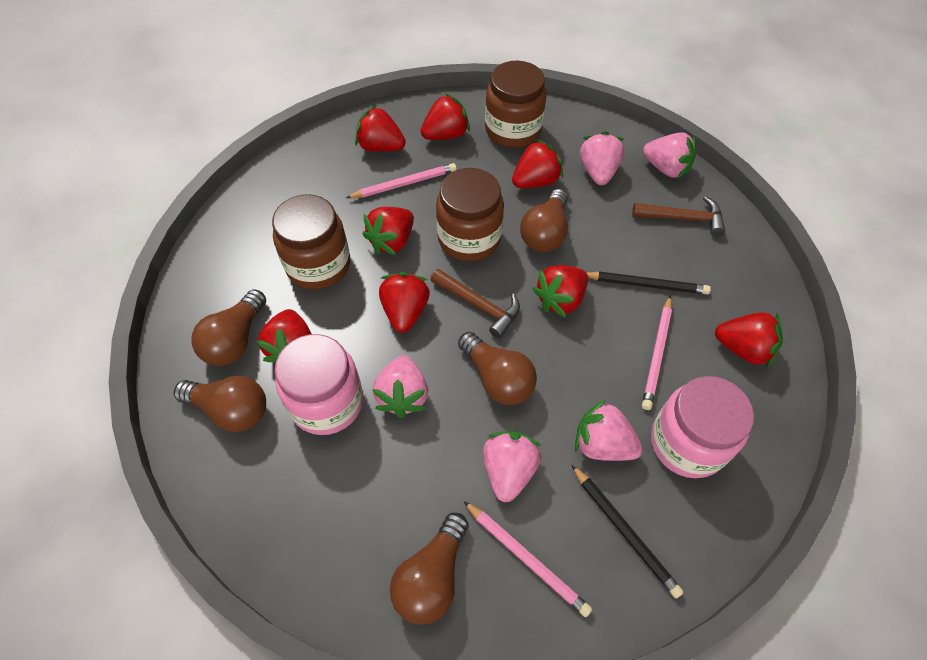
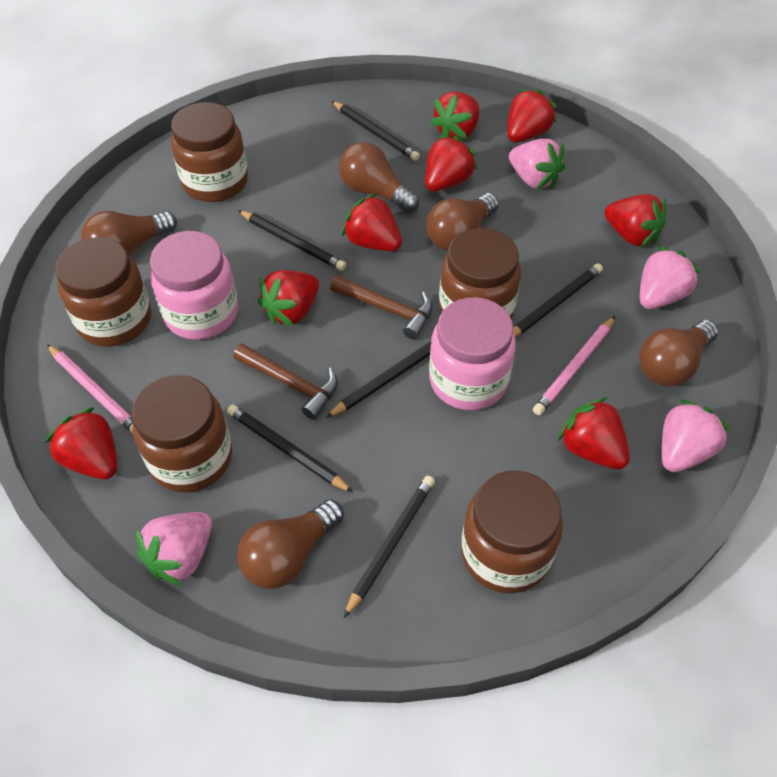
black pencil: 2 -> 6
brown jar: 3 -> 5
pink pencil: 3 -> 2
pink strawberry: 5 -> 4

